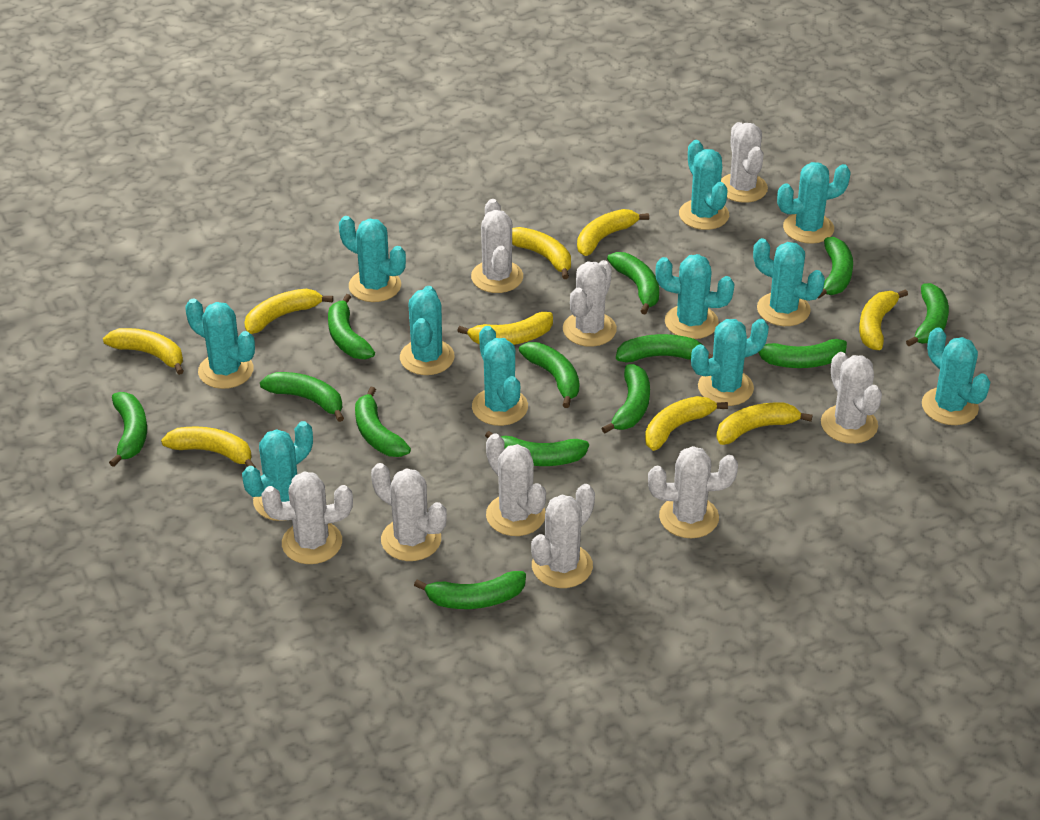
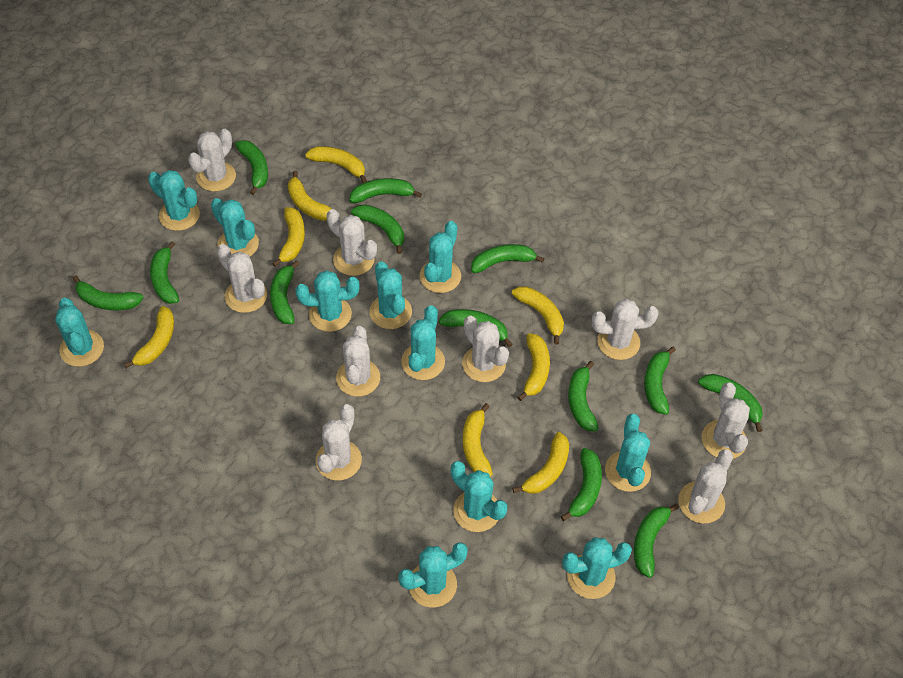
yellow banana: 9 -> 8

